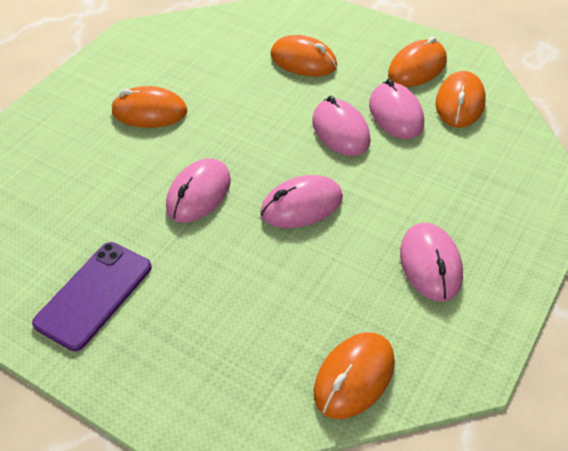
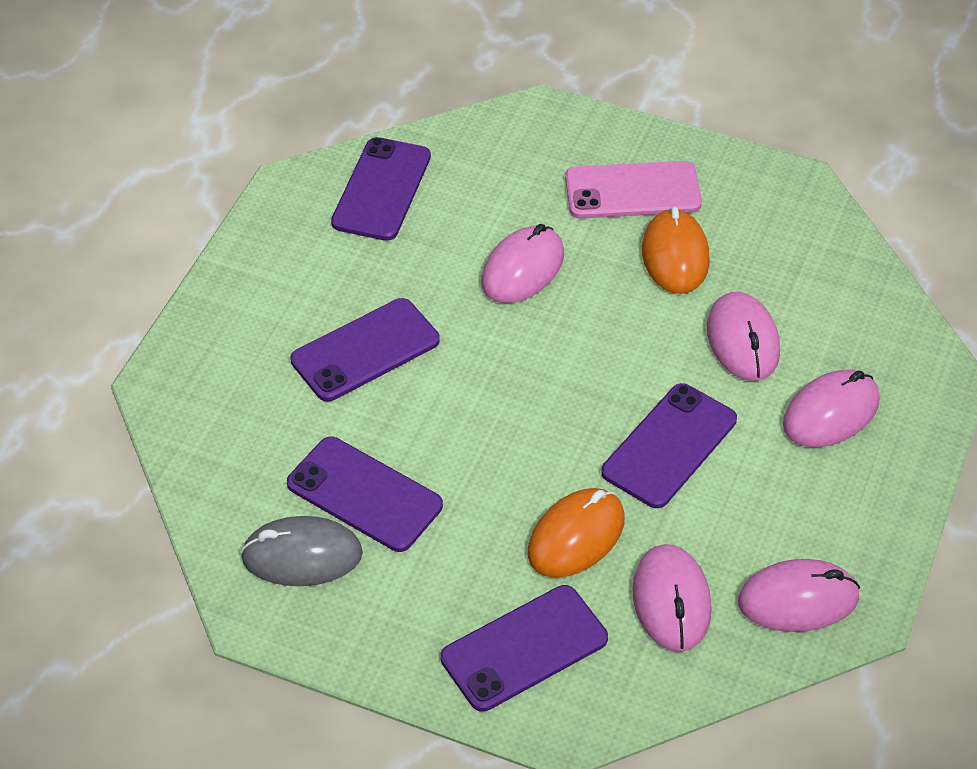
grey mouse: 0 -> 1
orange mouse: 5 -> 2
pink phone: 0 -> 1
purple phone: 1 -> 5

